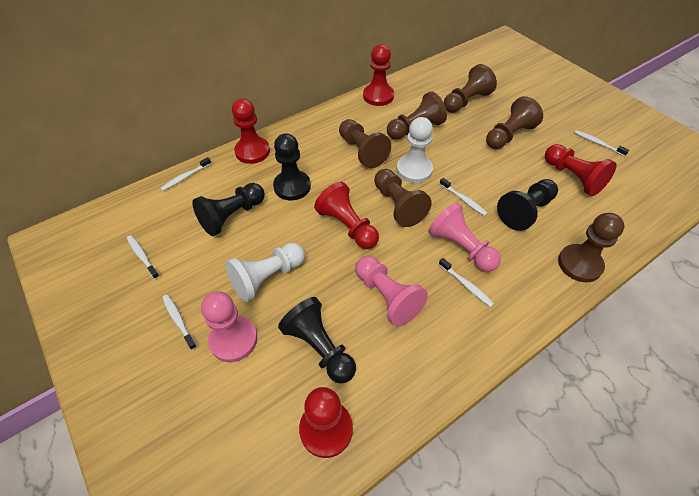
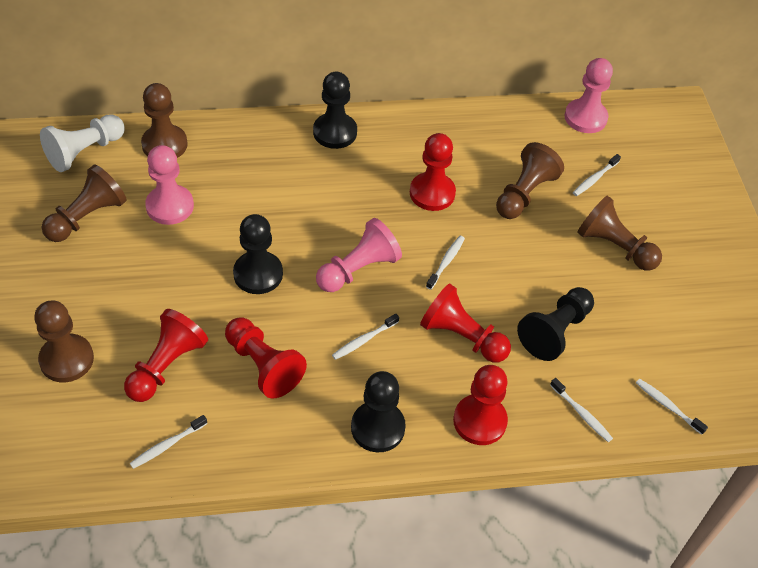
brown pawn: 6 -> 5
white pawn: 2 -> 1

